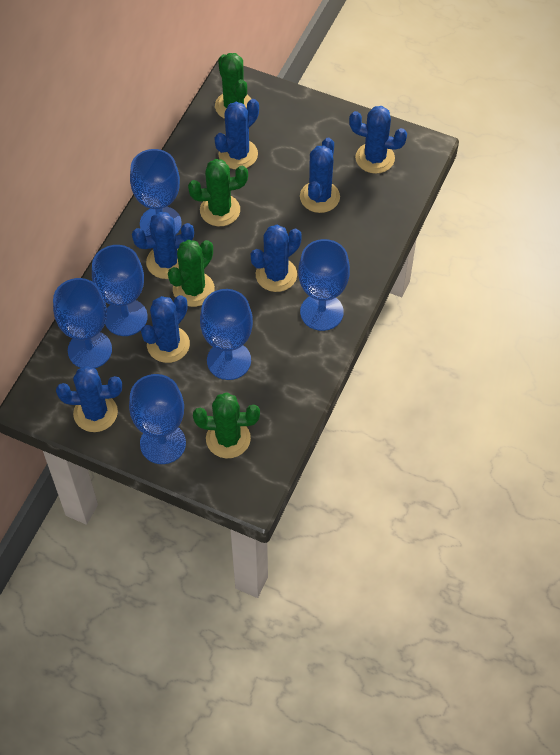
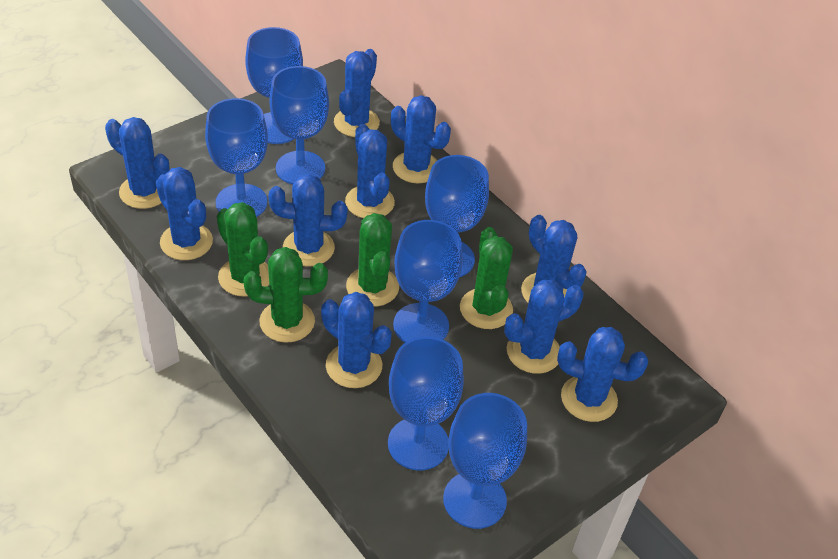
blue cactus: 7 -> 10
blue goblet: 6 -> 7

